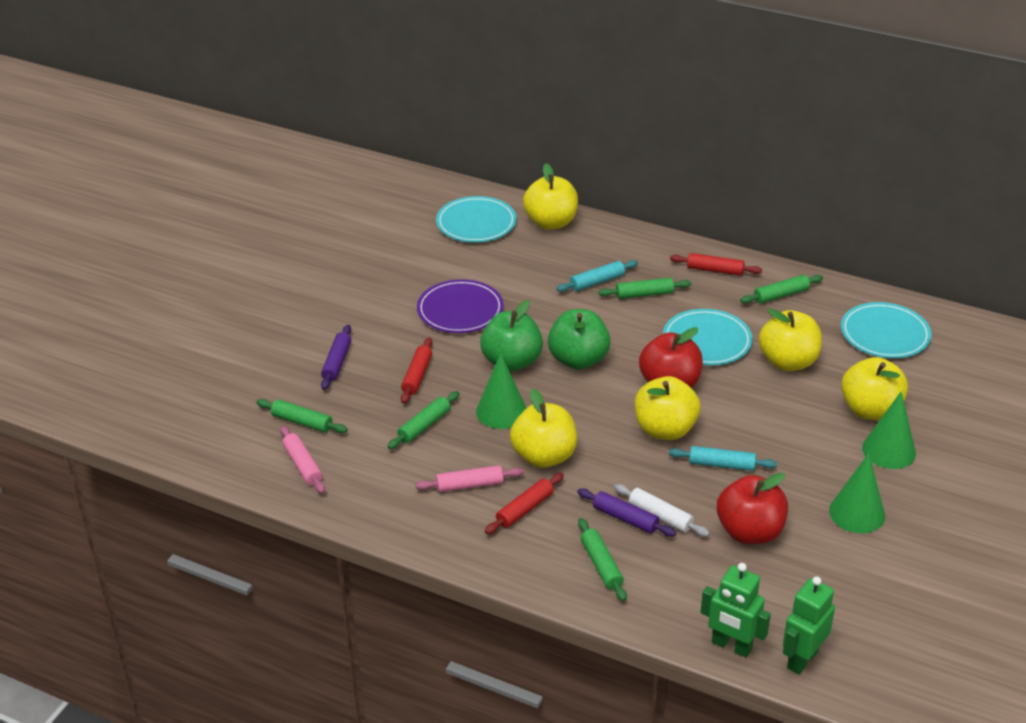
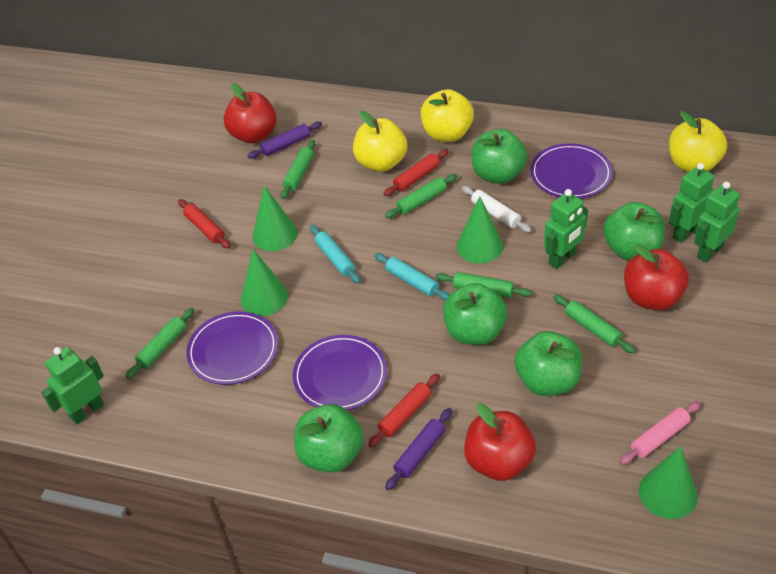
green apple: 2 -> 5
green cone: 3 -> 4
green robot: 2 -> 4
pink rolling pin: 2 -> 1
purple plate: 1 -> 3
red apple: 2 -> 3
turquoise plate: 3 -> 0
yellow apple: 5 -> 3

